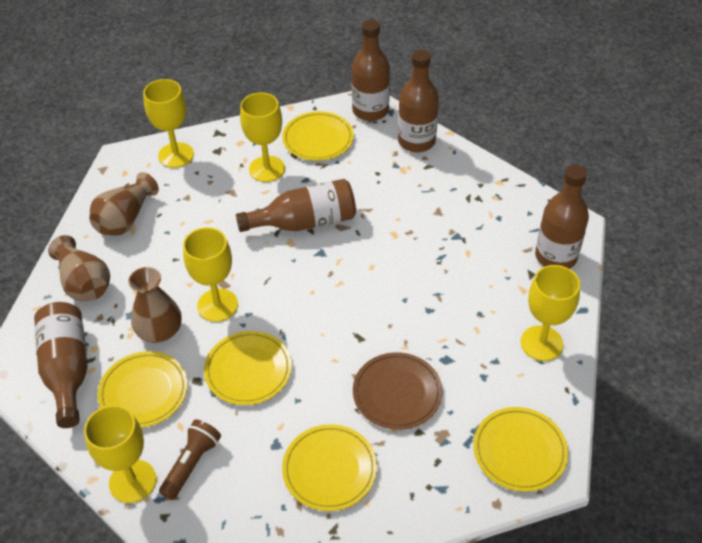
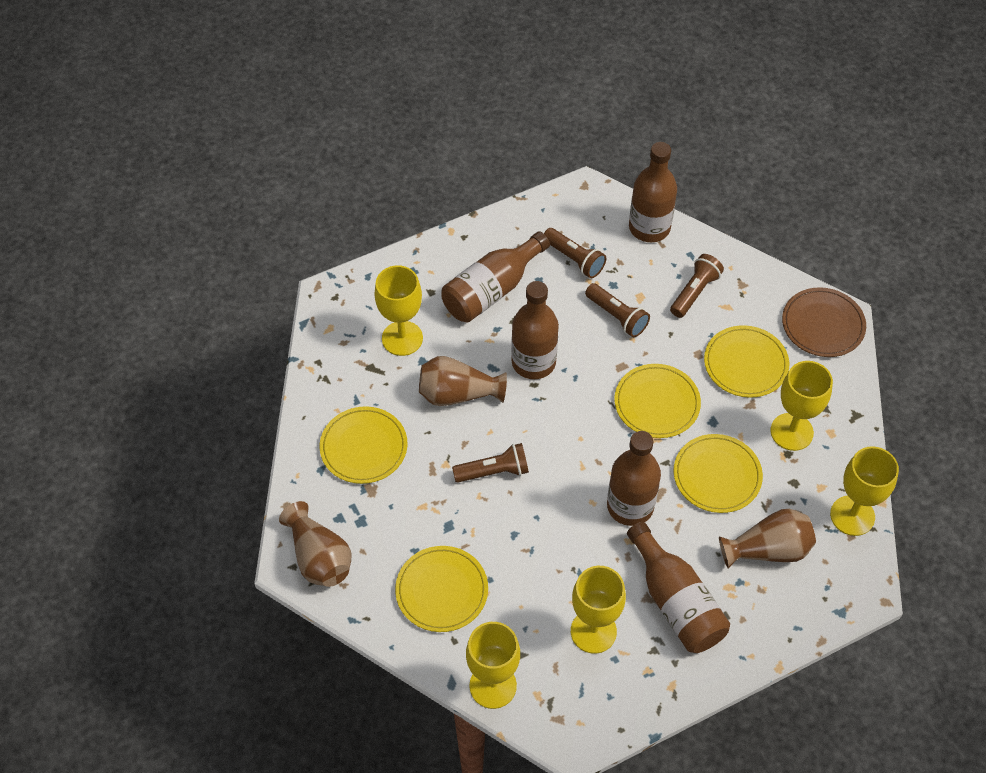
brown flashlight: 1 -> 4

